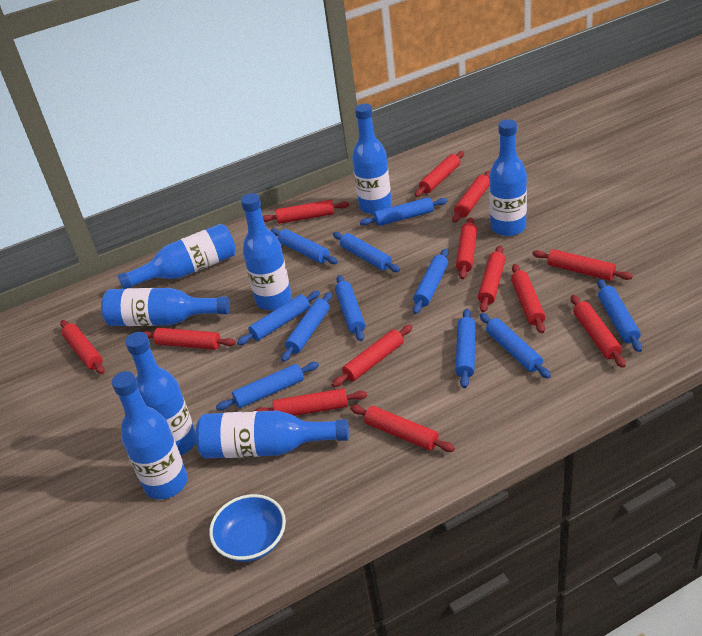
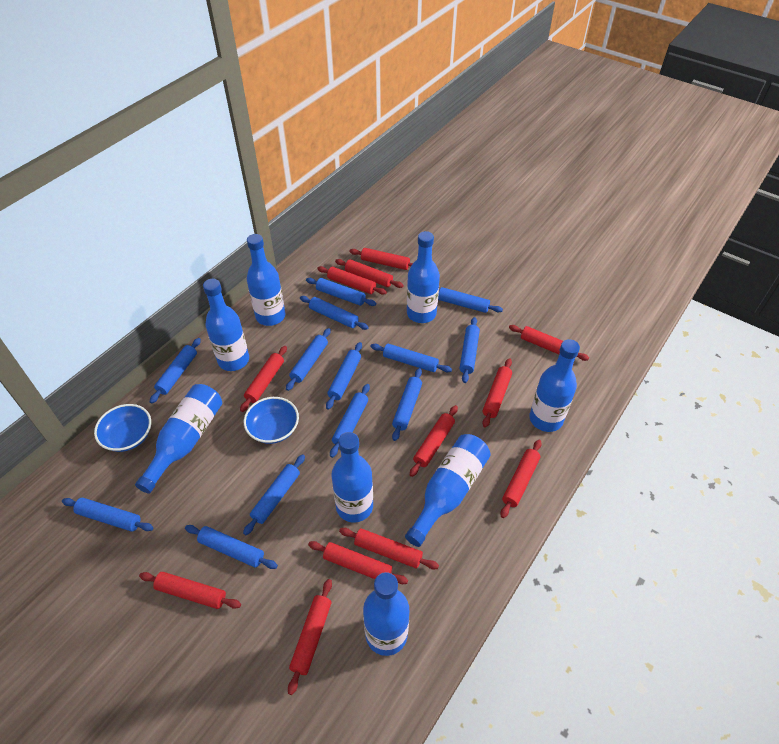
blue bowl: 1 -> 2
blue rolling pin: 11 -> 13
red rolling pin: 13 -> 12

